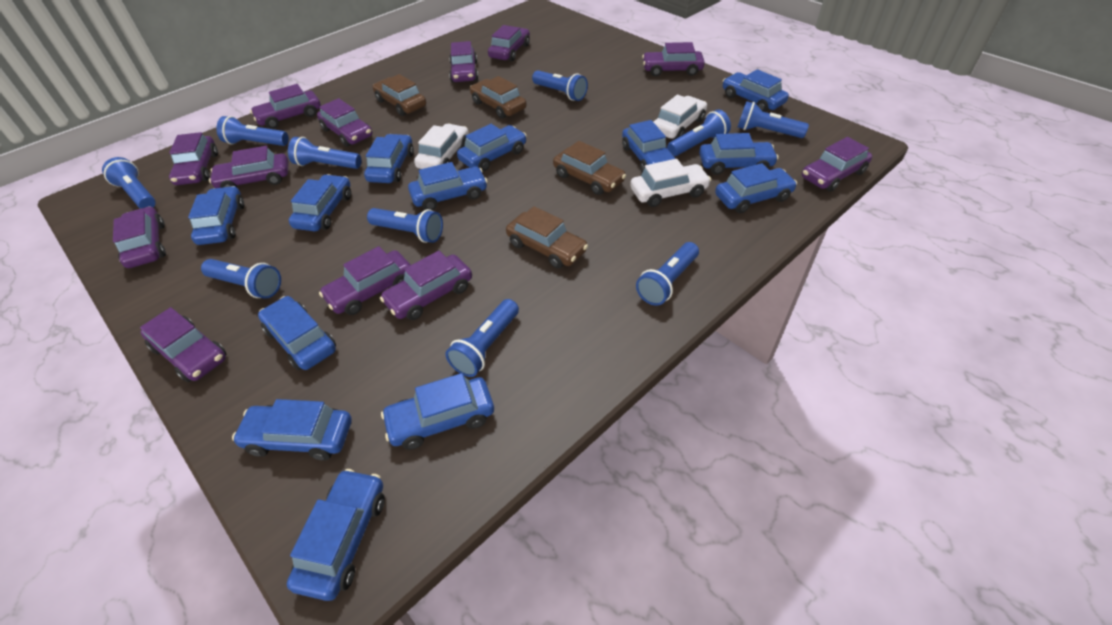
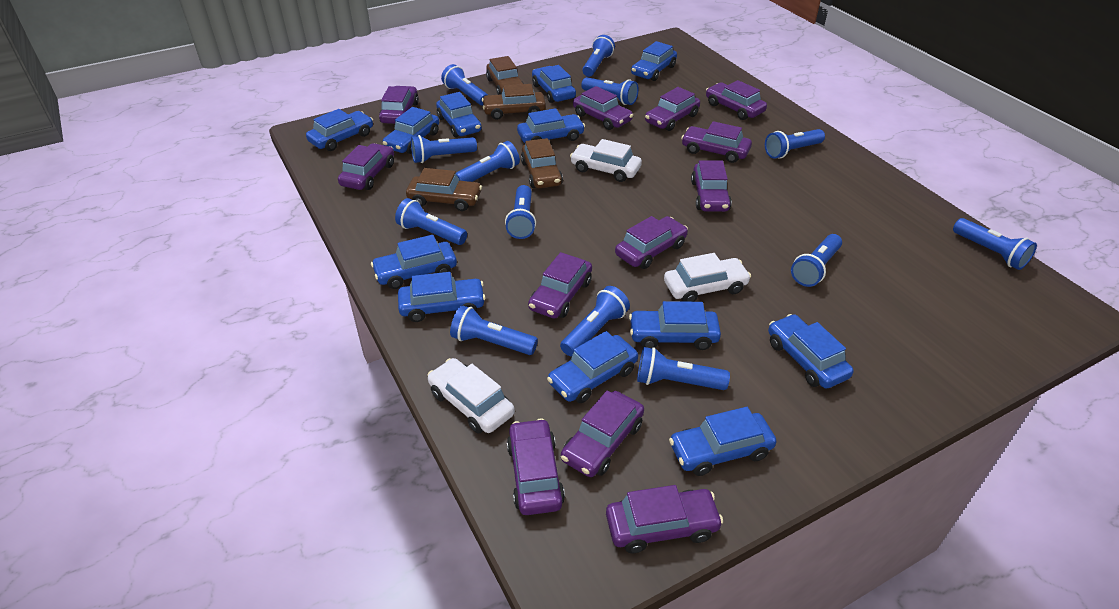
blue car: 13 -> 12
blue flashlight: 10 -> 13

